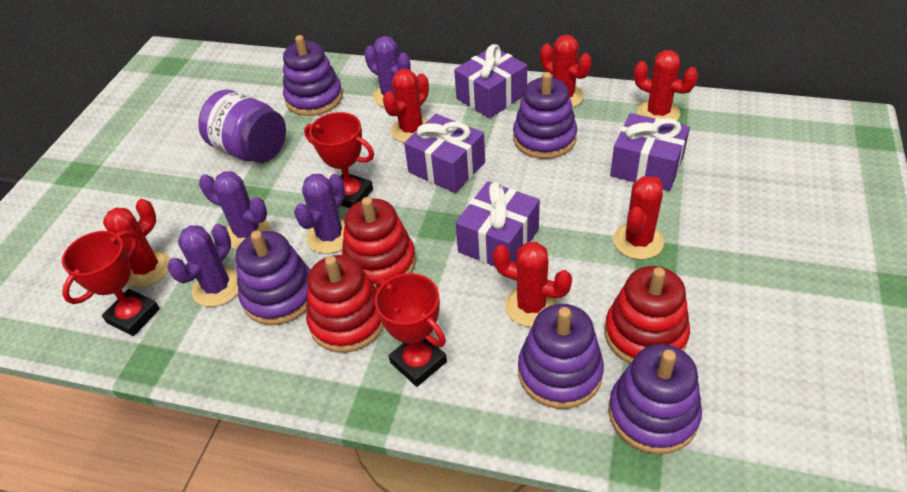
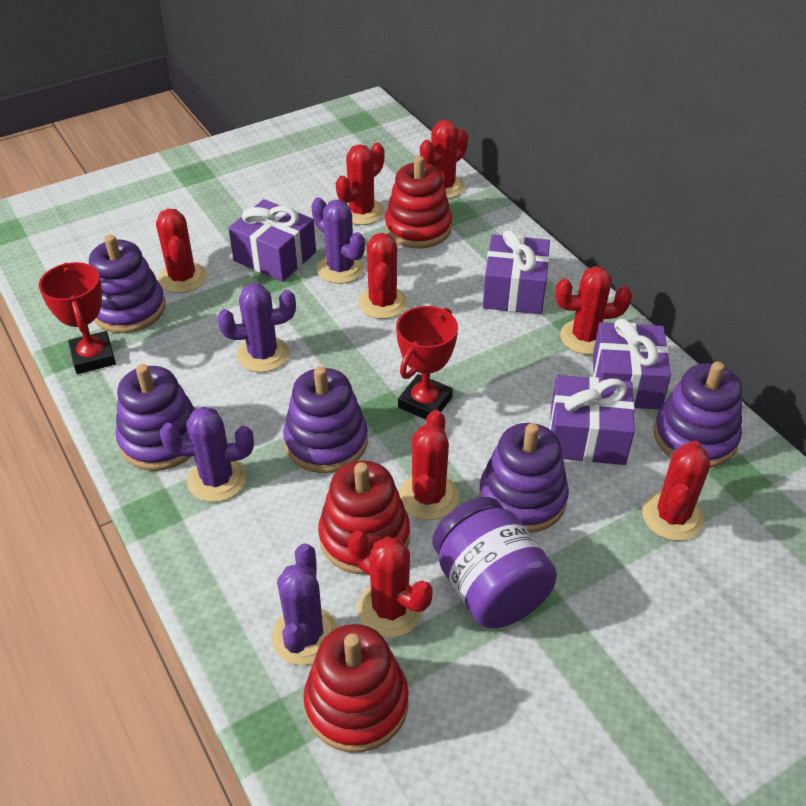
red cactus: 6 -> 8
red trophy: 3 -> 2

